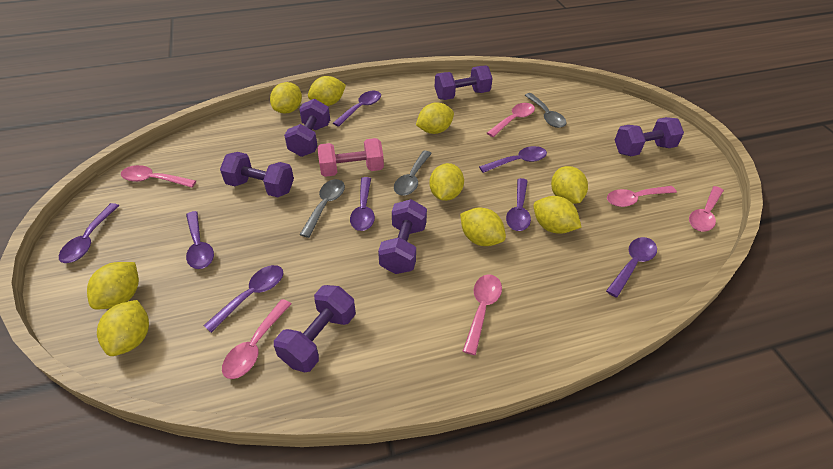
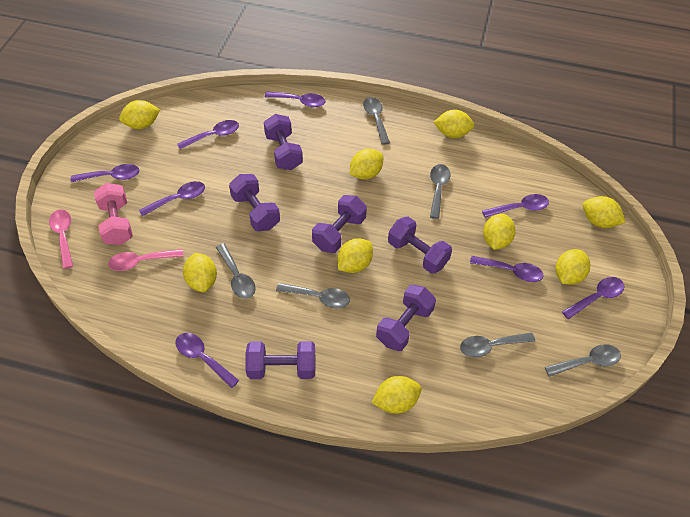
grey spoon: 3 -> 6
pink spoon: 6 -> 2

